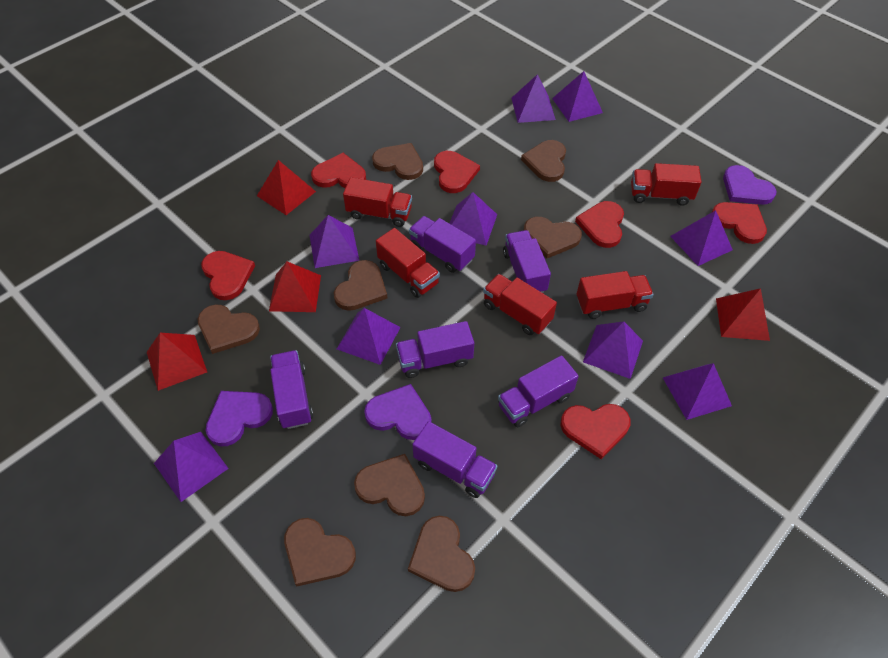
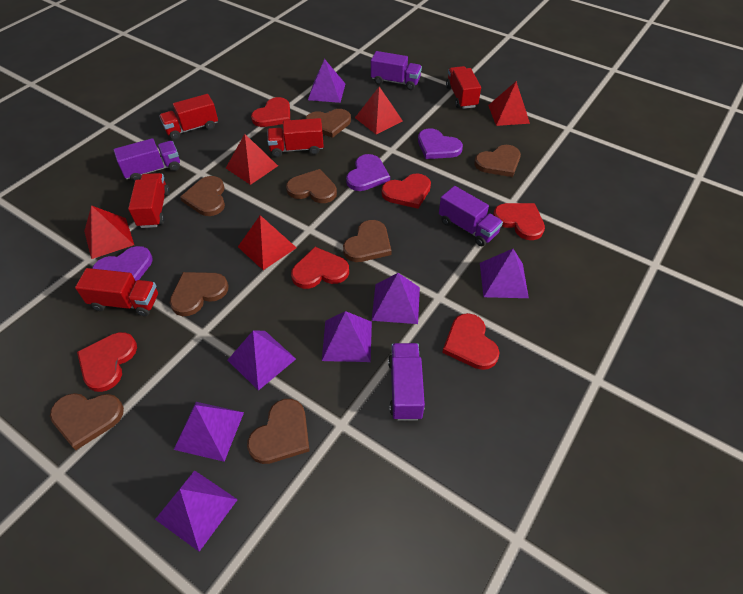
purple pyramid: 9 -> 7
purple truck: 6 -> 4
red pyramid: 4 -> 5

